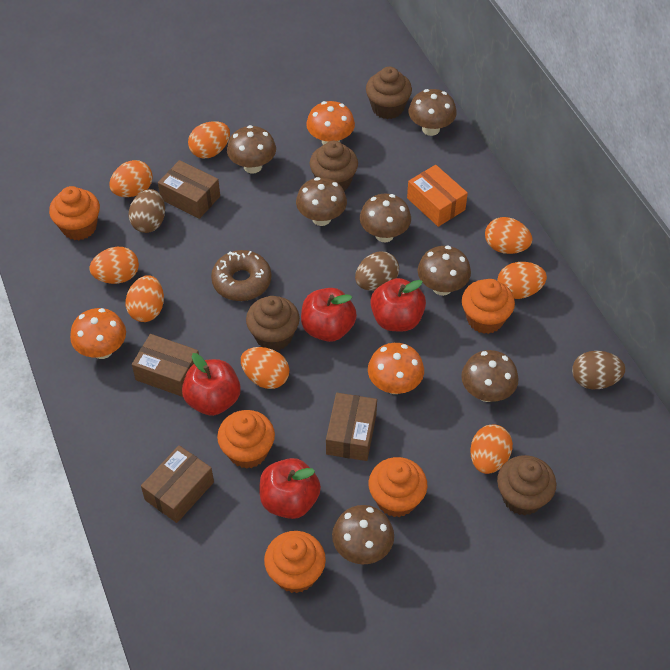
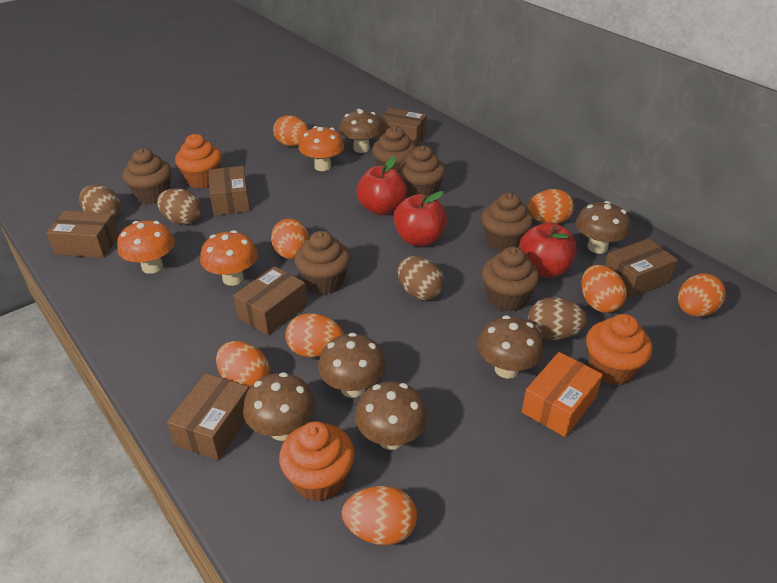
brown box: 4 -> 6
brown cupcake: 4 -> 6
brown donut: 1 -> 0
brown egg: 3 -> 4
brown mushroom: 7 -> 6
orange cupcake: 5 -> 3
red apple: 4 -> 3

